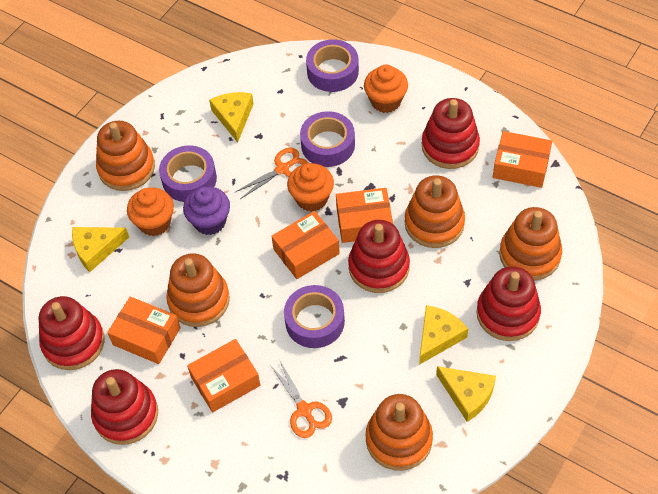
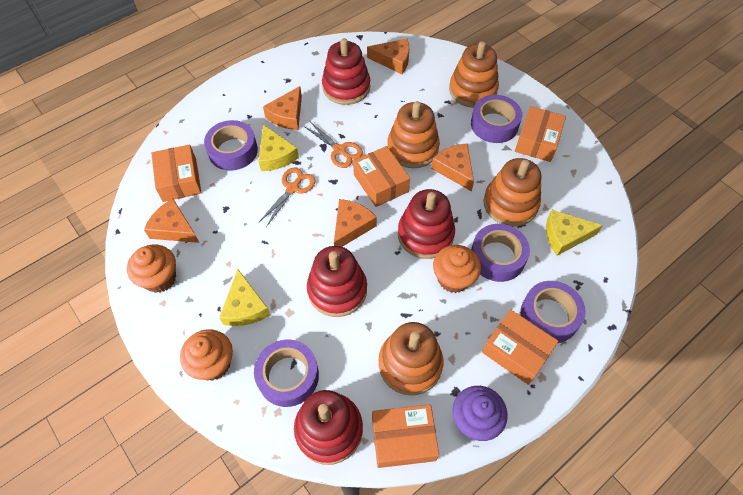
orange cheese: 0 -> 5
orange stacking toy: 5 -> 4
purple tape: 4 -> 5
red stacking toy: 5 -> 4
yellow cheese: 4 -> 3

